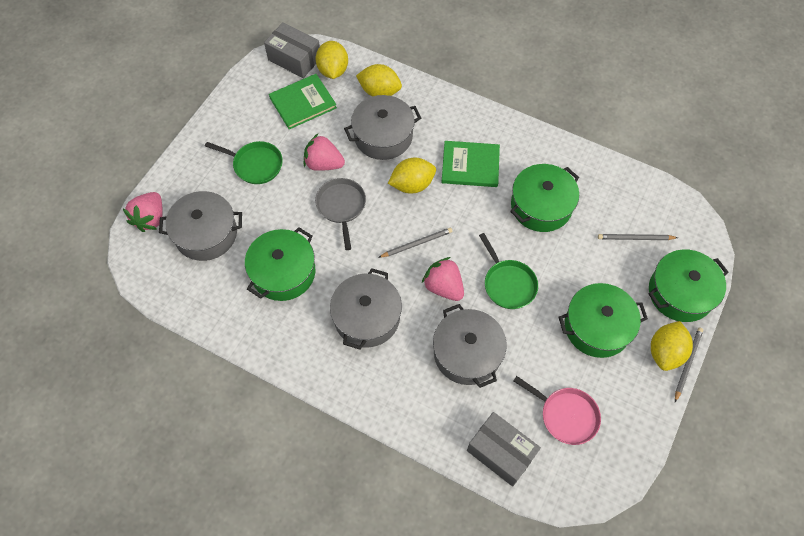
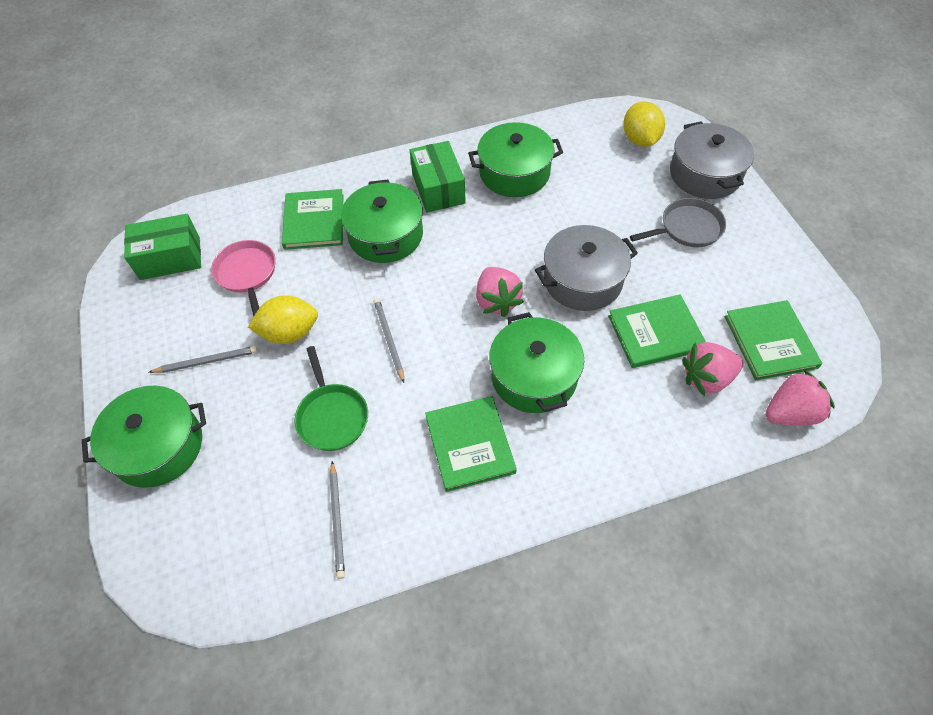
green book: 2 -> 4
green box: 0 -> 2
green pan: 2 -> 1
grey box: 2 -> 0
grey pot: 4 -> 2
yellow lemon: 4 -> 2

